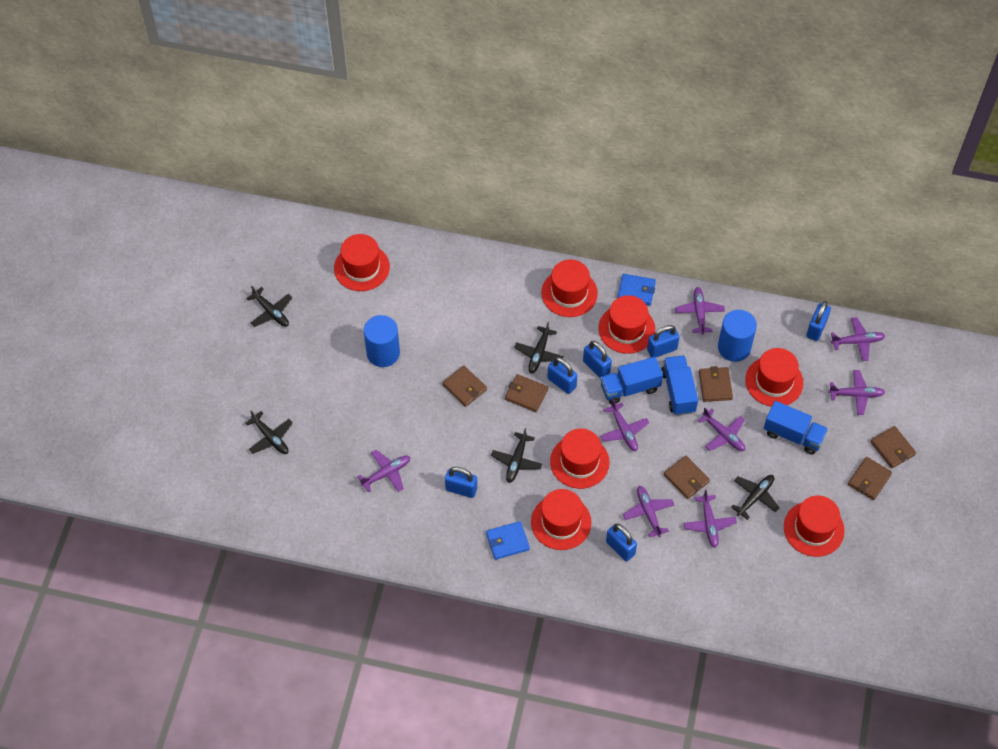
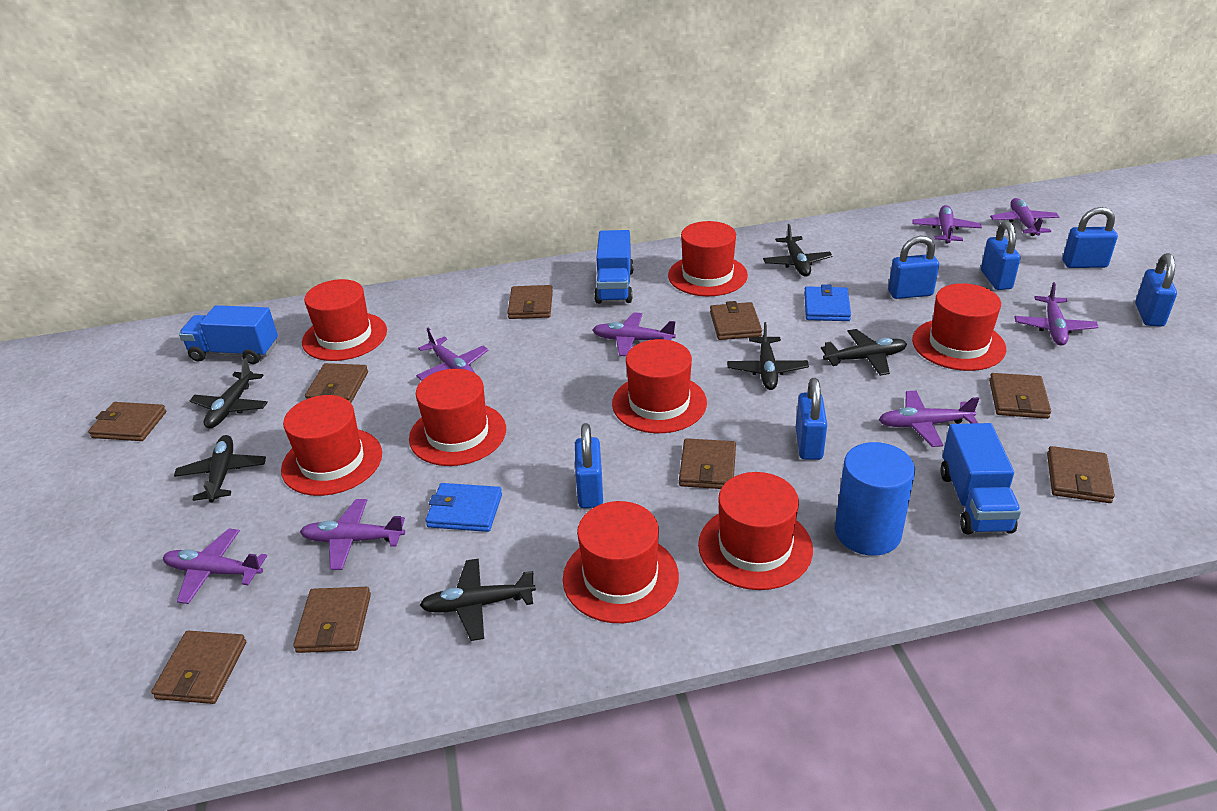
black plane: 5 -> 6
blue cylinder: 2 -> 1
brown wallet: 6 -> 9
red hat: 7 -> 8

